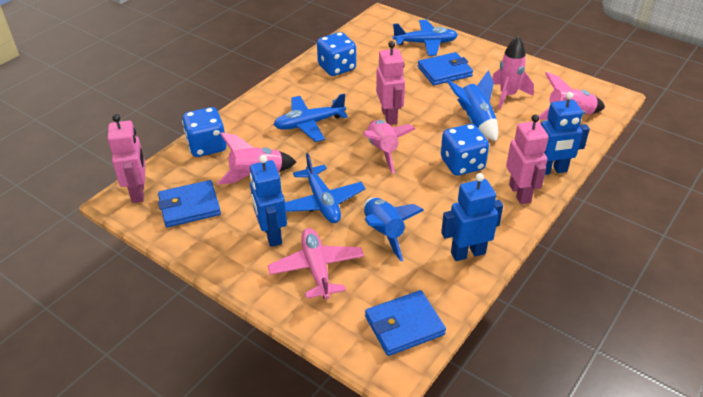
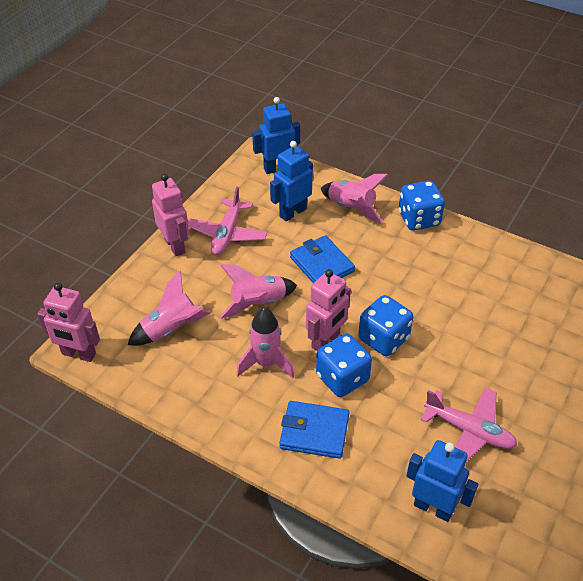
blue plane: 3 -> 0
blue rocket: 2 -> 0
blue wallet: 3 -> 2
pink plane: 1 -> 2

